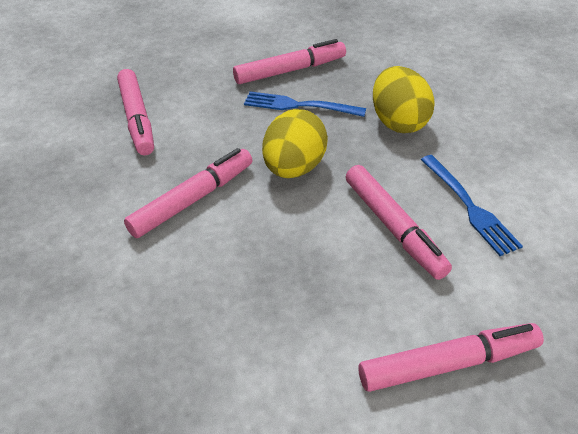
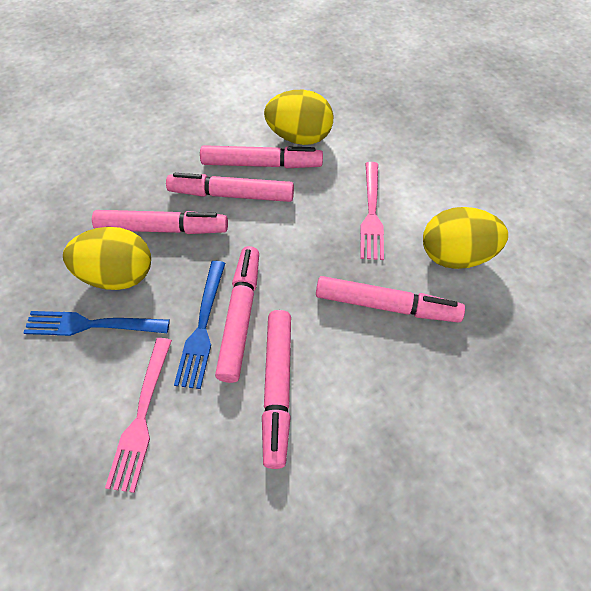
pink fork: 0 -> 2
pink marker: 5 -> 6
yellow egg: 2 -> 3

